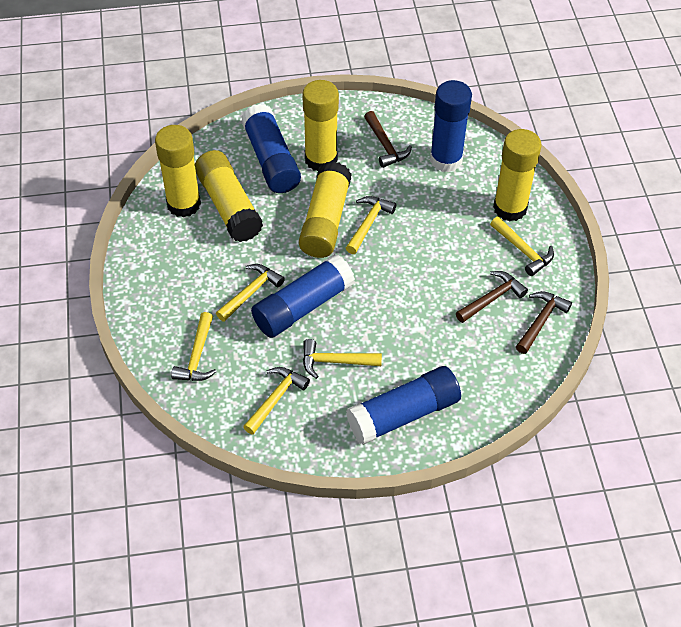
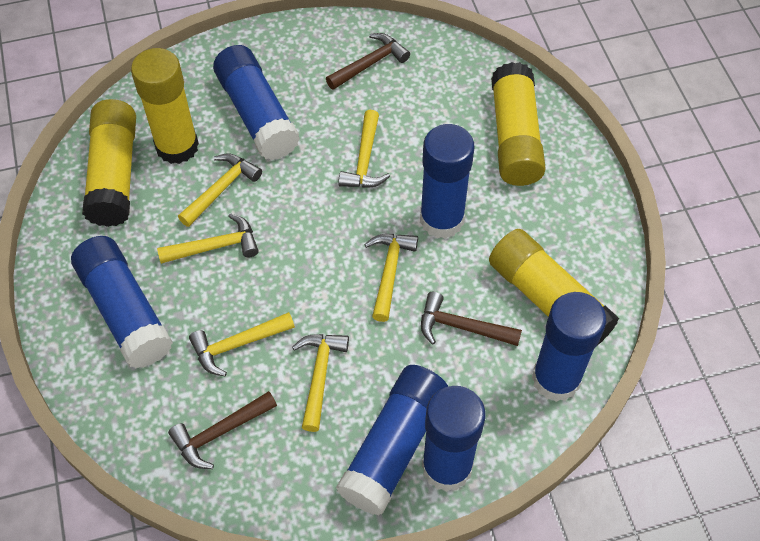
blue glue stick: 4 -> 6
yellow glue stick: 5 -> 4

